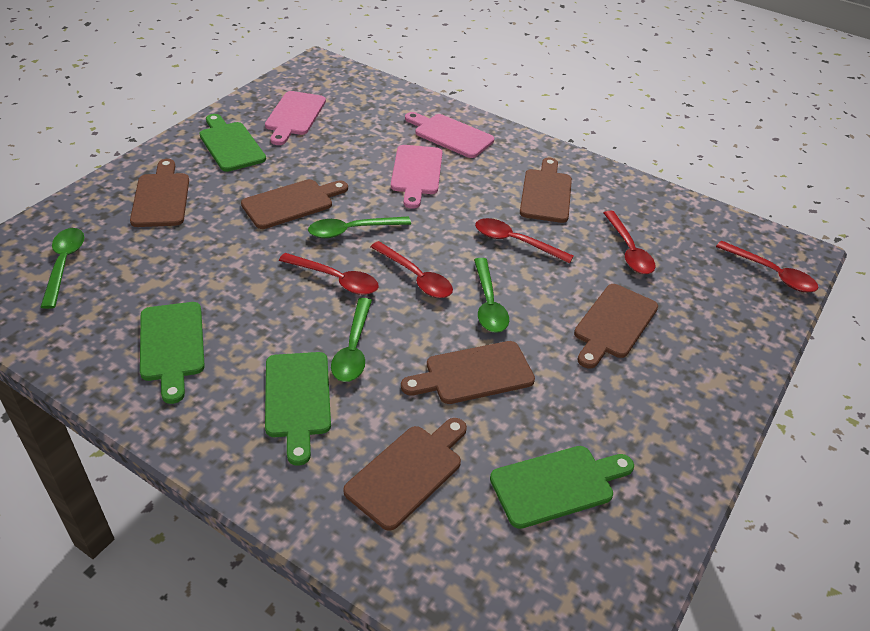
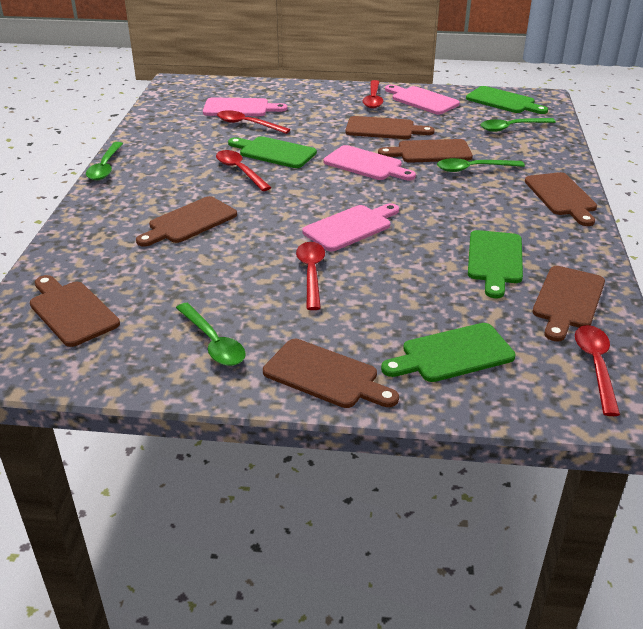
brown cutting board: 6 -> 7
pink cutting board: 3 -> 4

